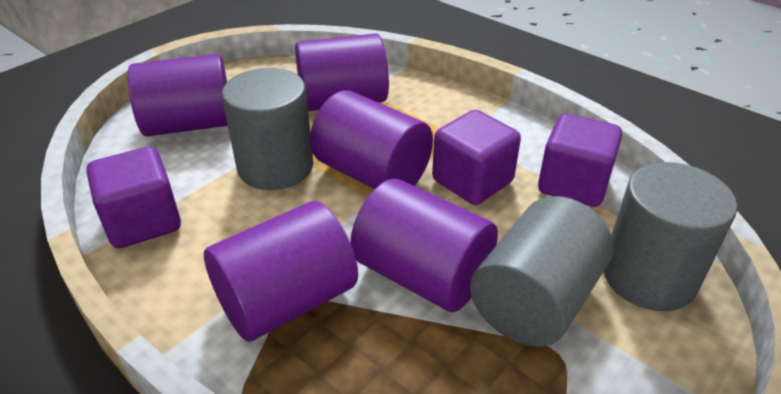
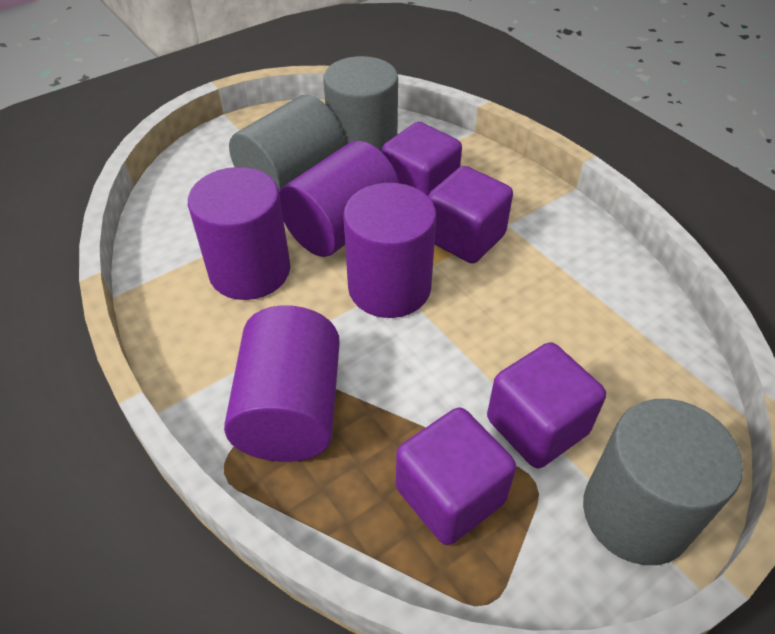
purple cube: 3 -> 4
purple cylinder: 5 -> 4

